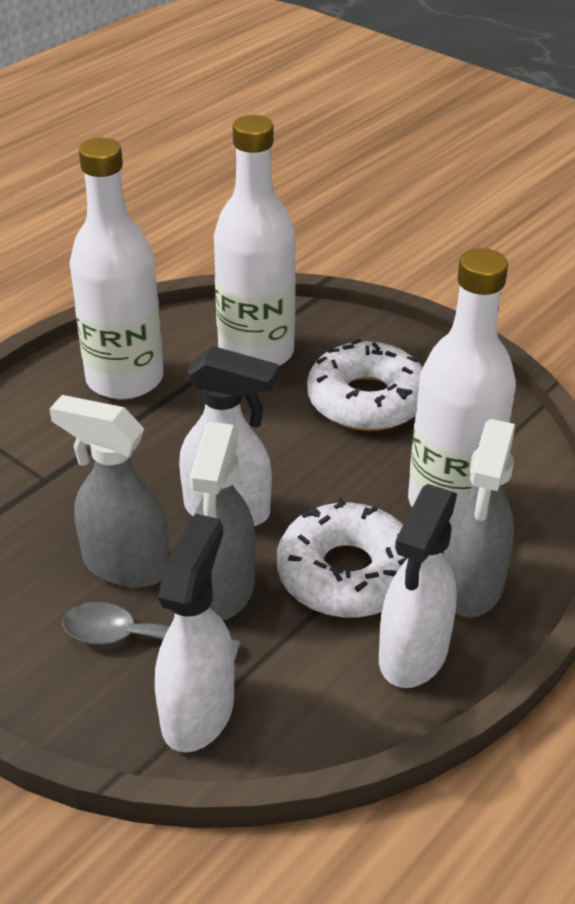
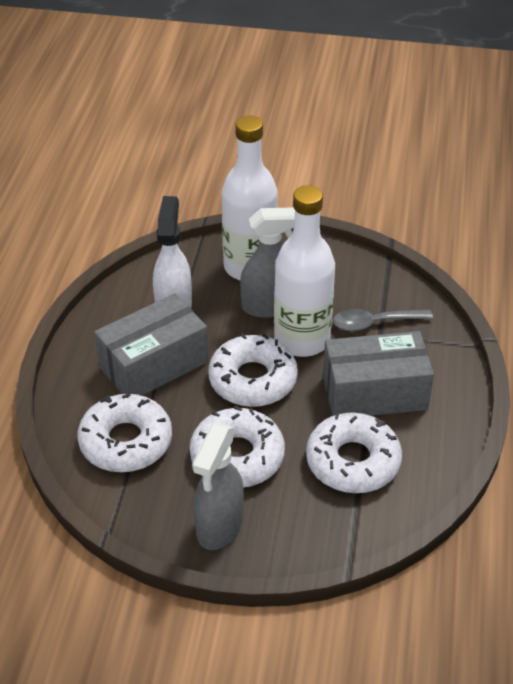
grey box: 0 -> 2
grey spray bottle: 3 -> 2
white bottle: 3 -> 2
white donut: 2 -> 4
white spray bottle: 3 -> 1

